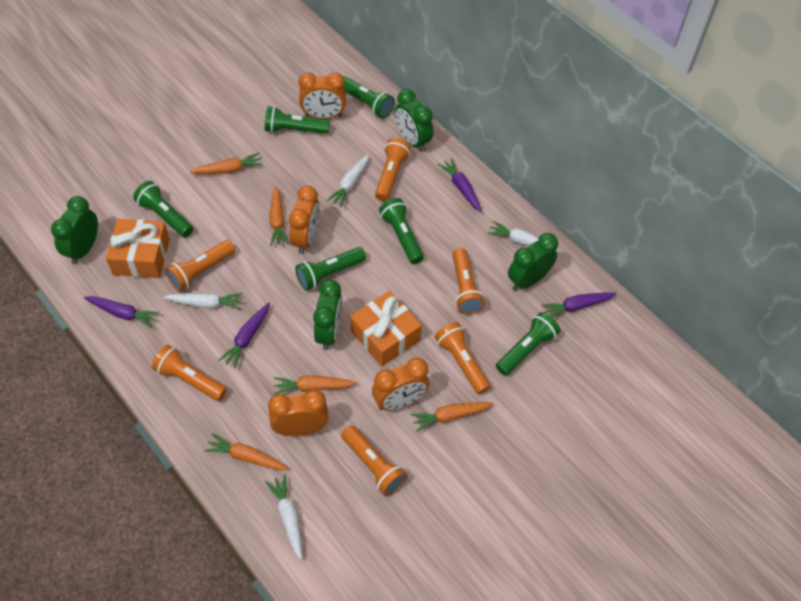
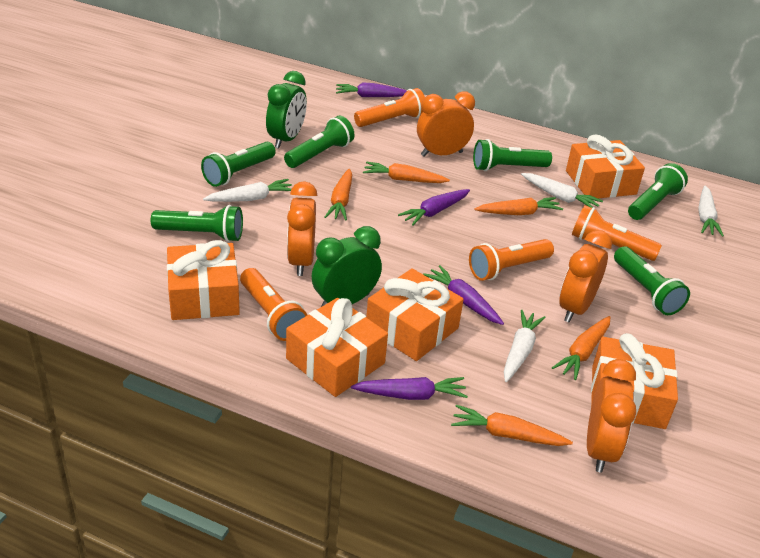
green clock: 4 -> 2
orange flashlight: 6 -> 4
orange gift: 2 -> 5

